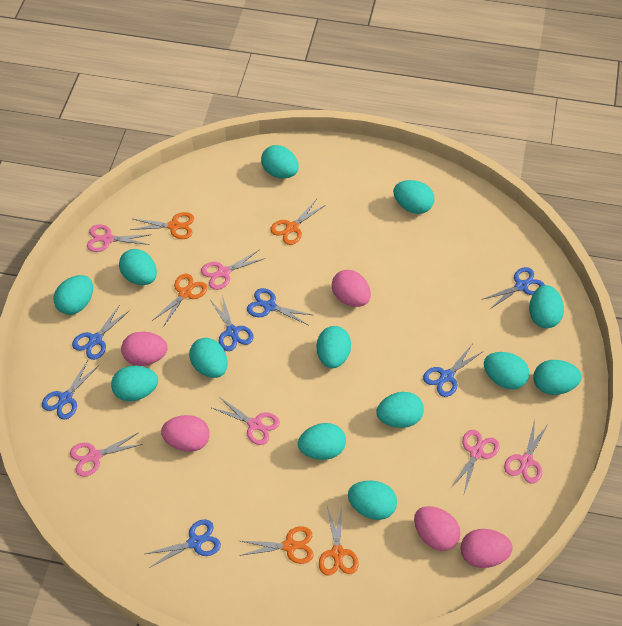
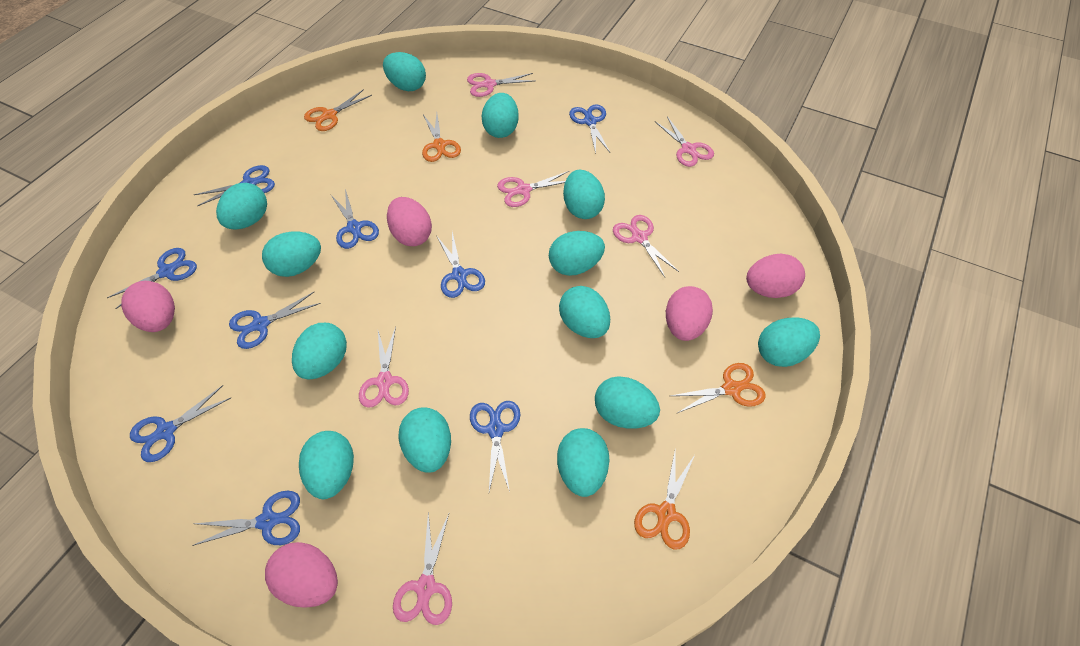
blue scissors: 7 -> 9
orange scissors: 5 -> 4

